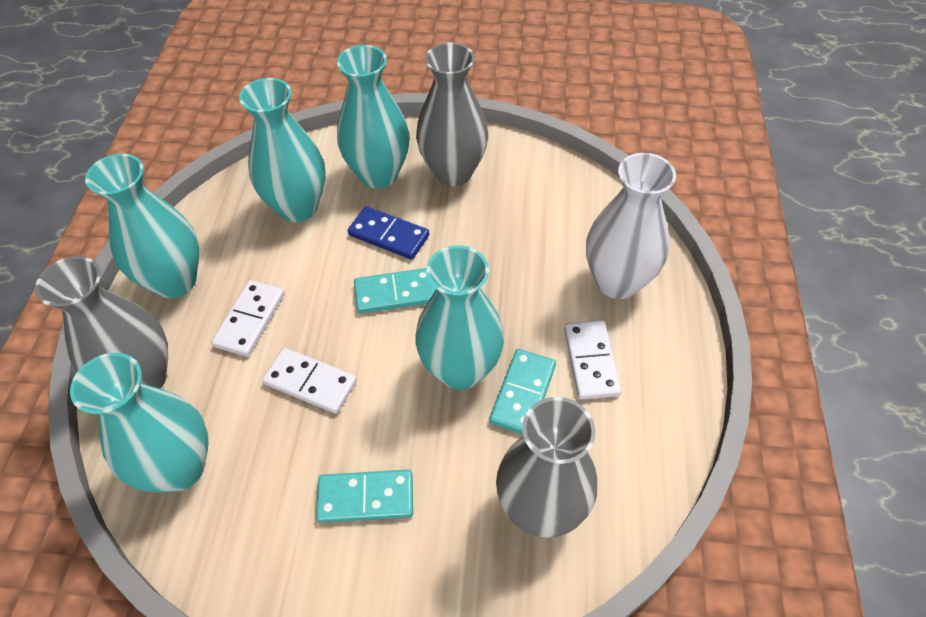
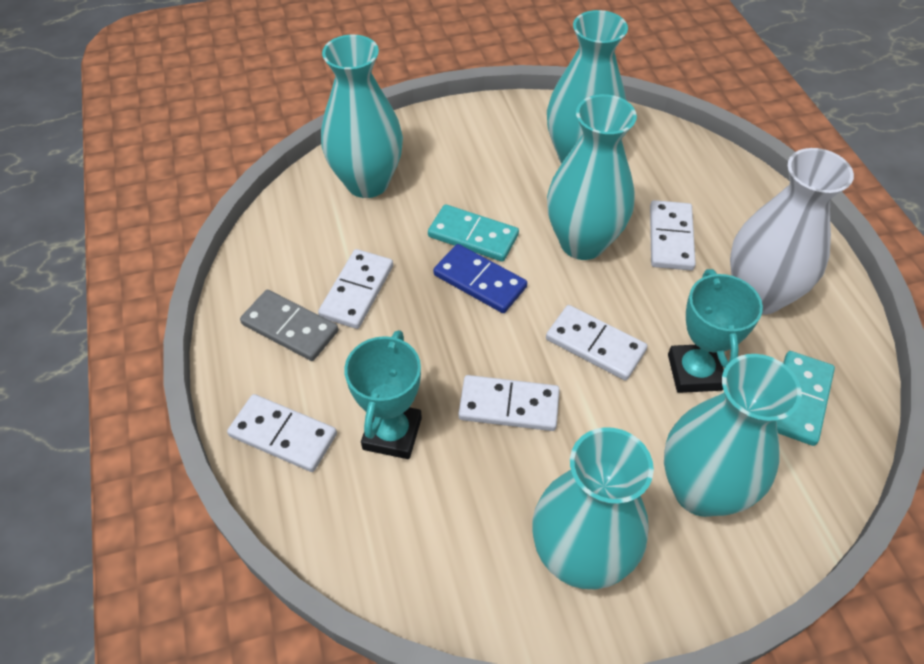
grey domino: 0 -> 1
grey vase: 3 -> 0
turquoise domino: 3 -> 2
turquoise trophy: 0 -> 2
white domino: 3 -> 5

